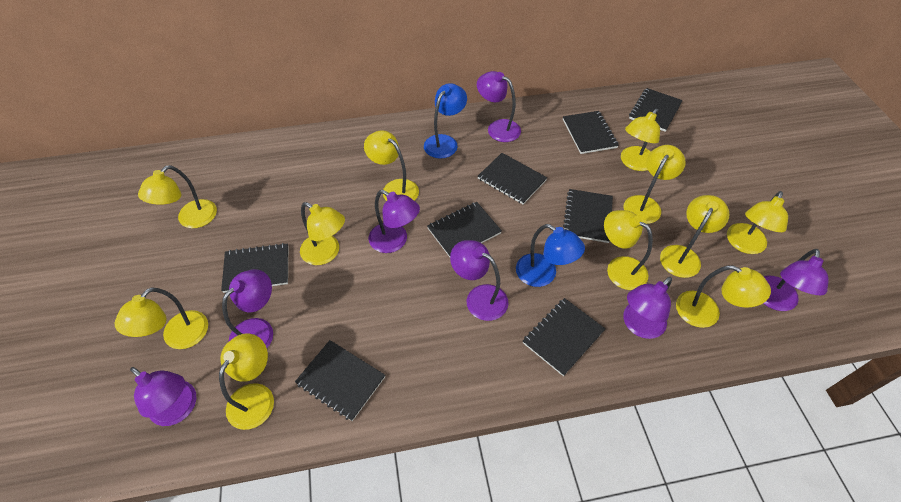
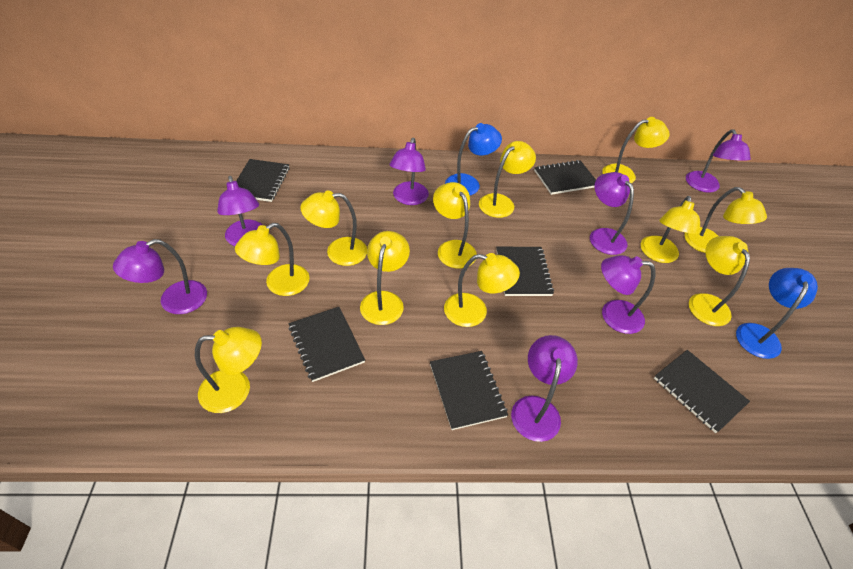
black notebook: 8 -> 6

